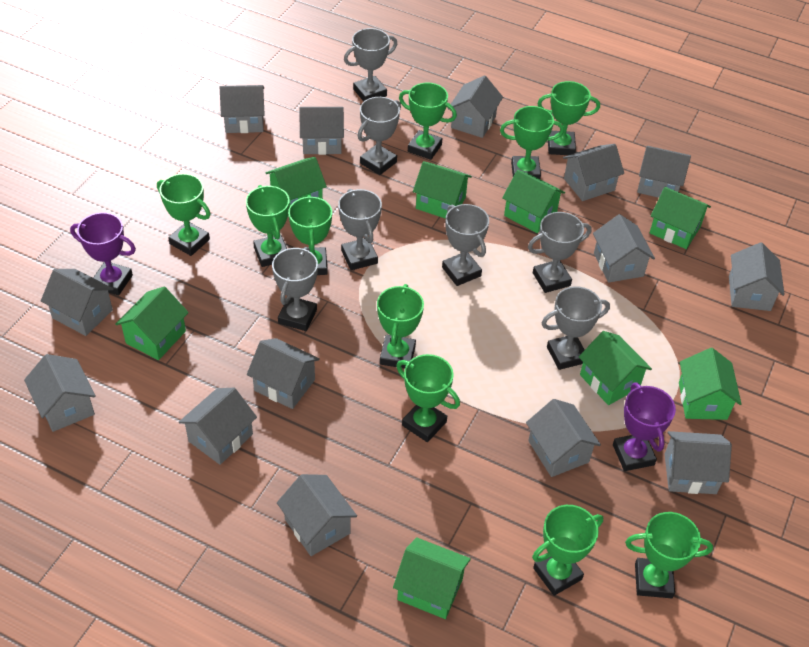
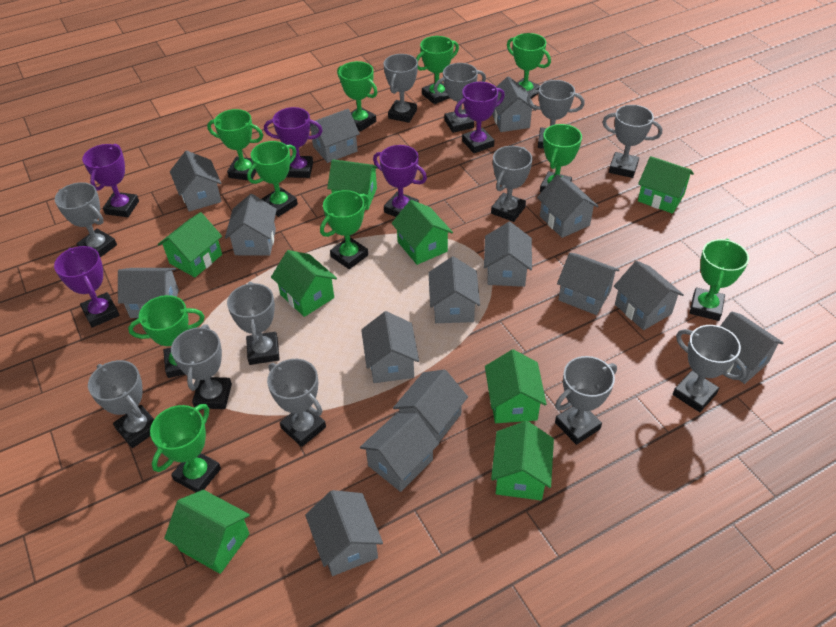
grey house: 14 -> 15
grey trophy: 7 -> 12
purple trophy: 2 -> 5

